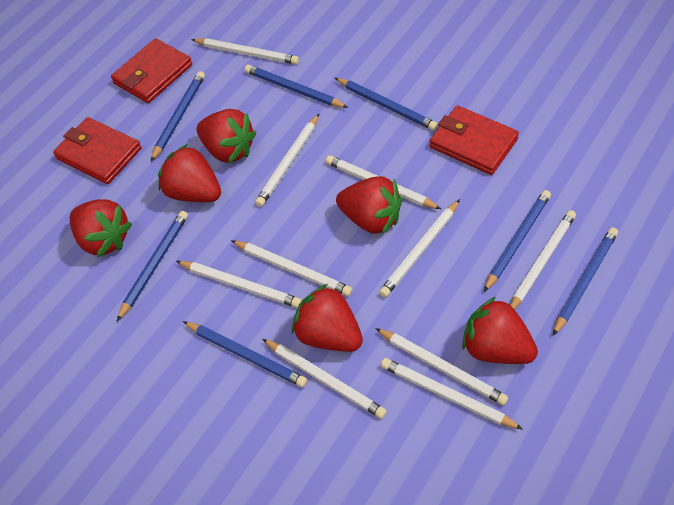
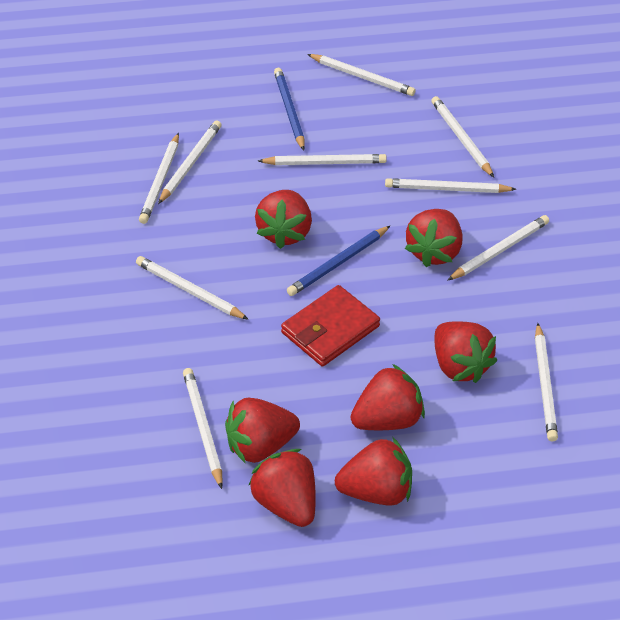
blue pencil: 7 -> 2
red strawberry: 6 -> 7
red wallet: 3 -> 1

